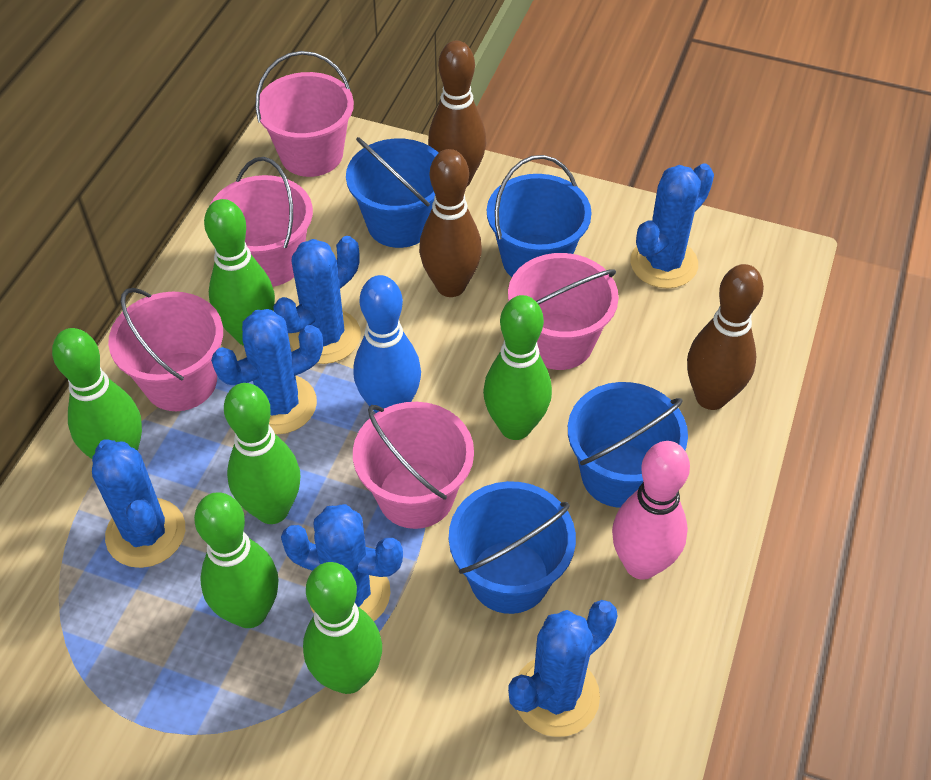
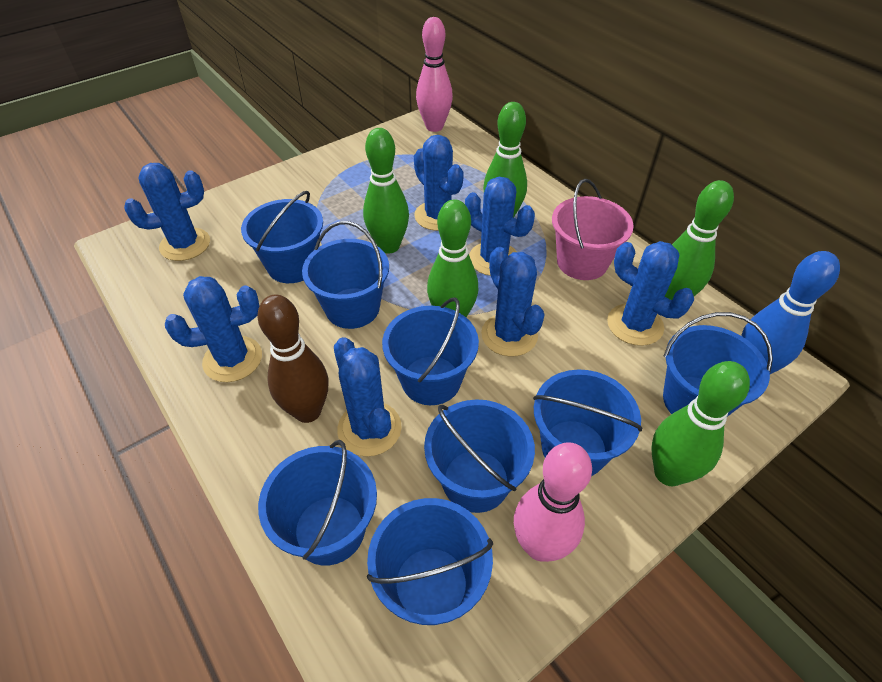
blue bucket: 4 -> 8
blue cactus: 6 -> 7
brown bowling pin: 3 -> 1
green bowling pin: 6 -> 5
pink bowling pin: 1 -> 2
pink bucket: 5 -> 1

